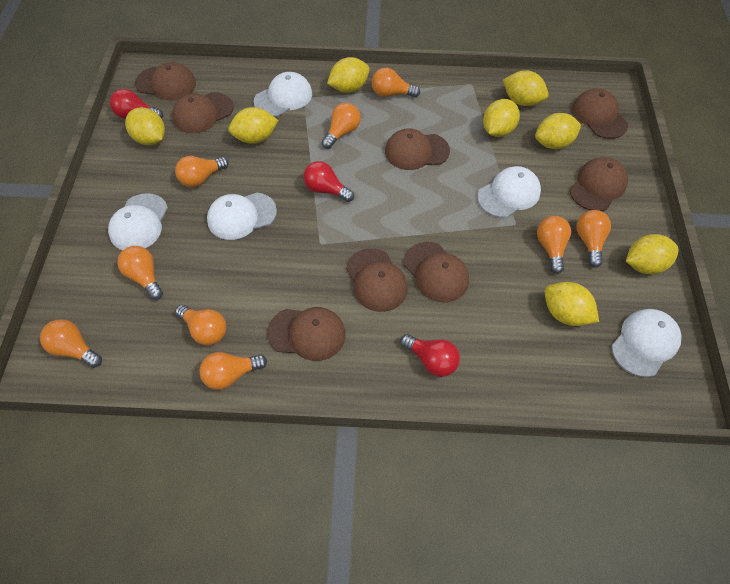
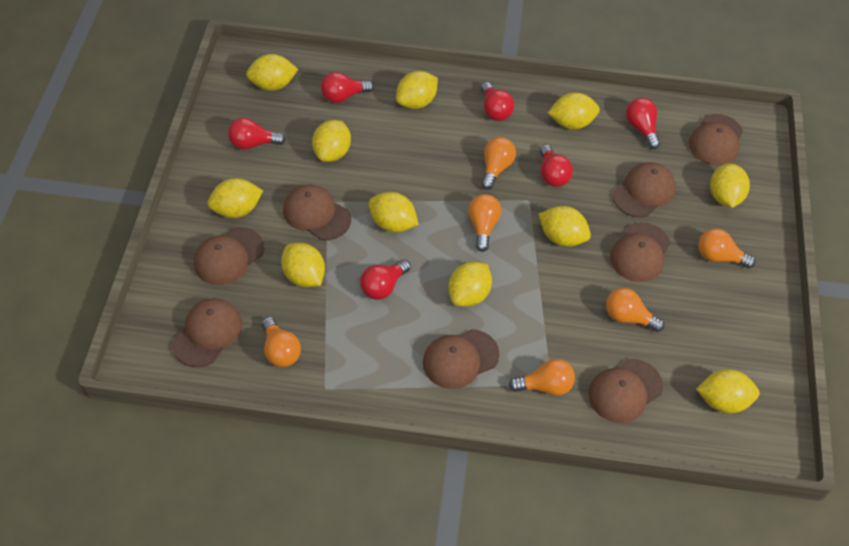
orange light bulb: 9 -> 6
red light bulb: 3 -> 6
white cap: 5 -> 0
yellow lemon: 8 -> 11

